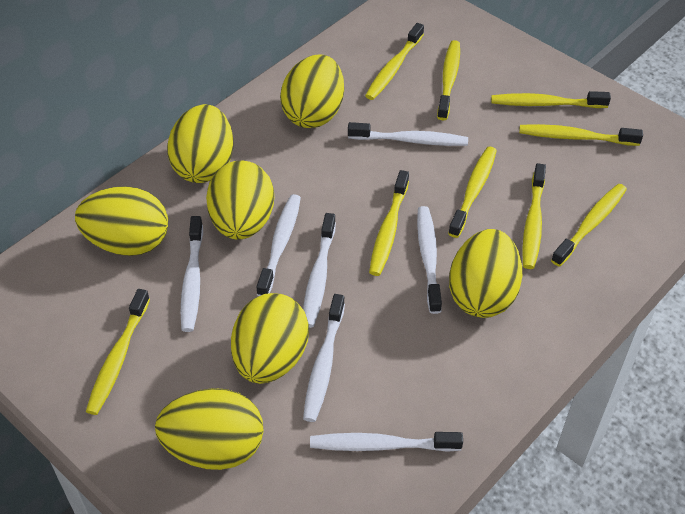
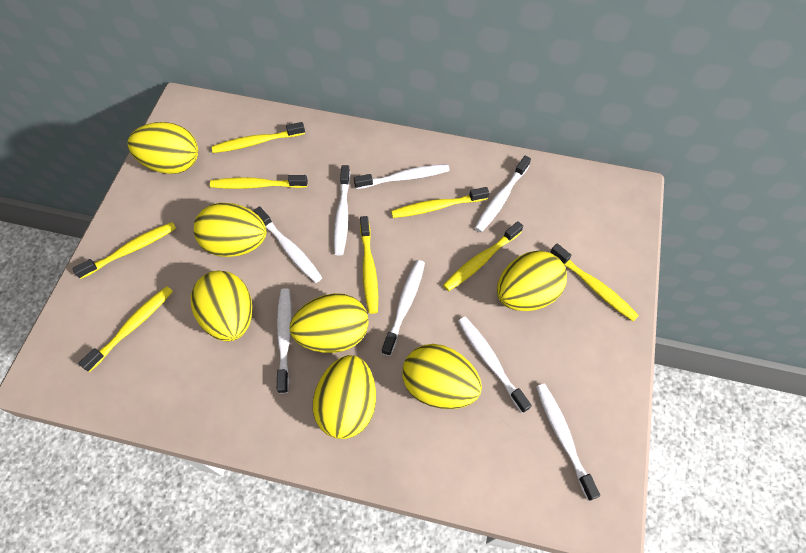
white toothbrush: 7 -> 8
yellow toothbrush: 9 -> 8

